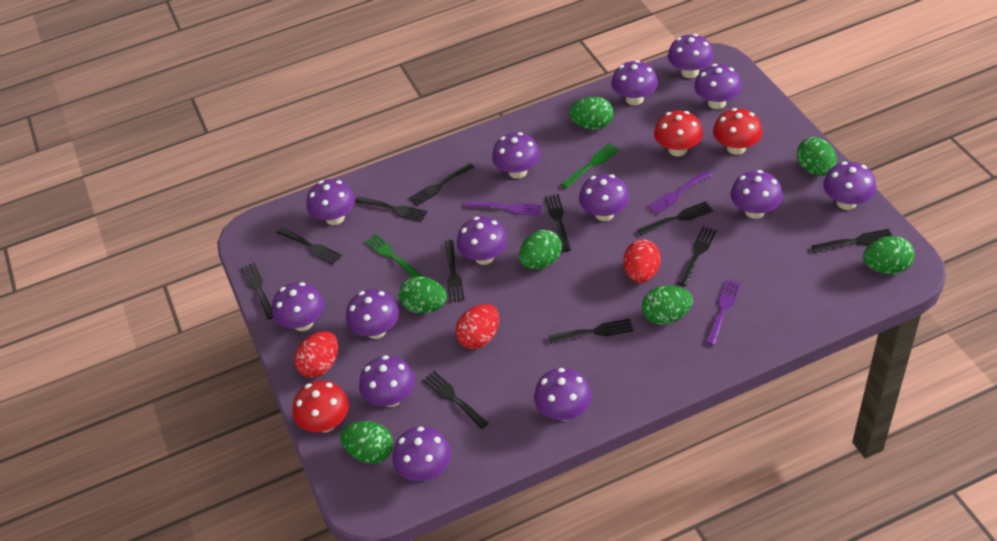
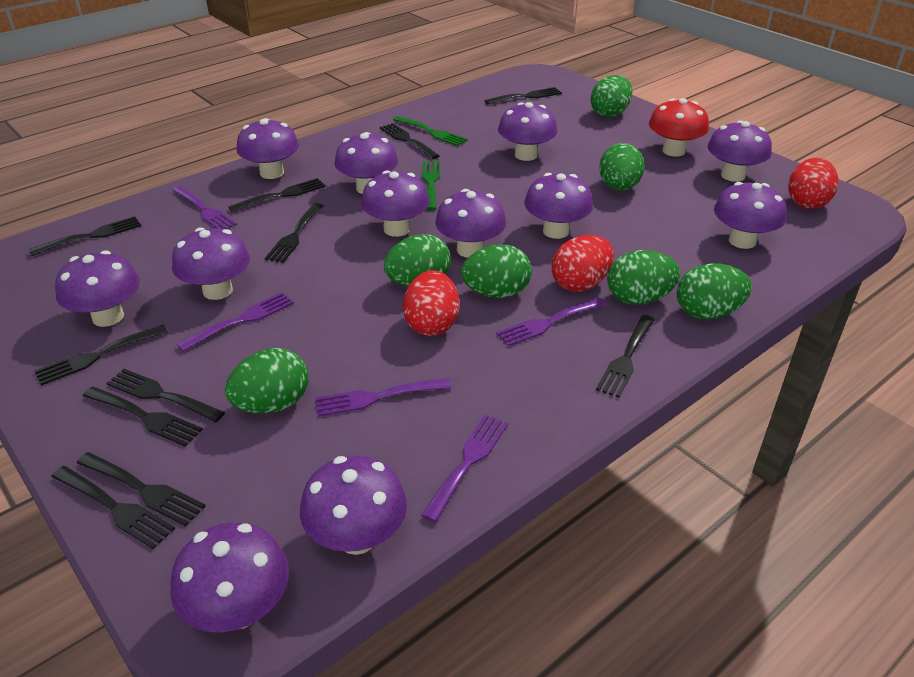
purple fork: 3 -> 5
purple mushroom: 14 -> 12
red mushroom: 3 -> 1

